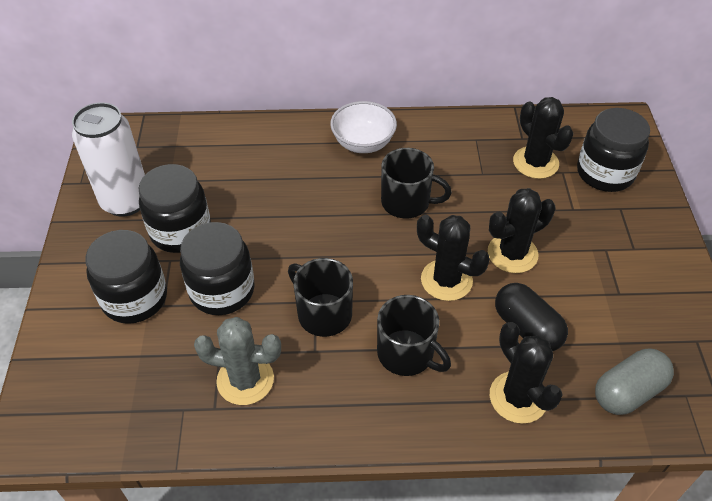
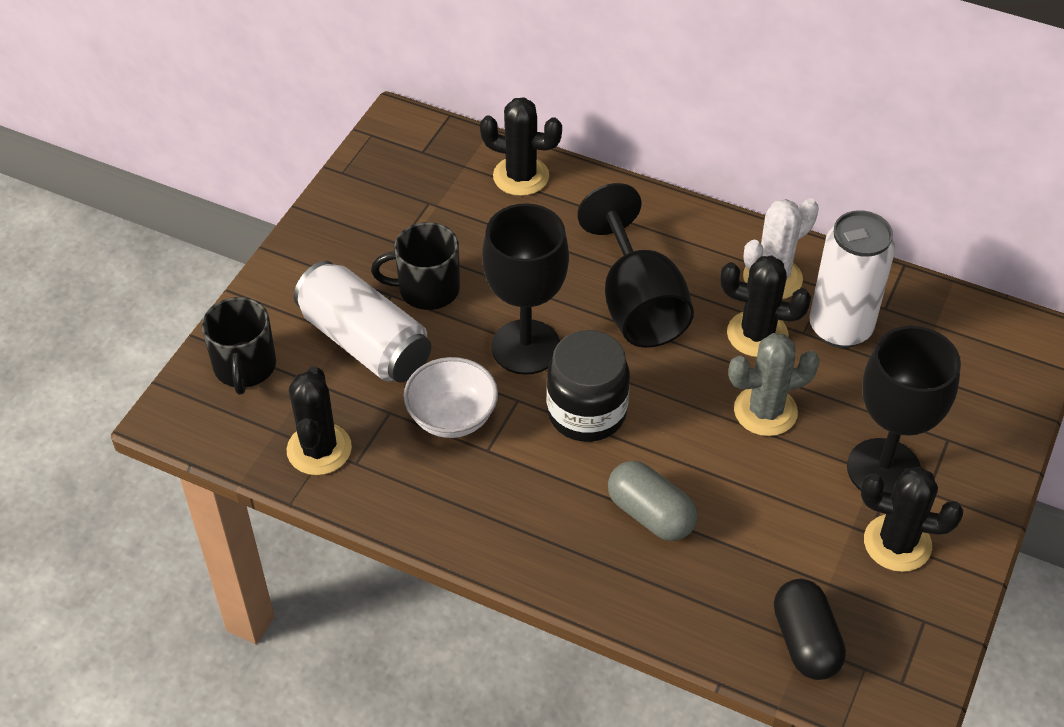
black goblet: 0 -> 3
black jar: 4 -> 1
black mug: 3 -> 2
white cactus: 0 -> 1
white can: 1 -> 2

